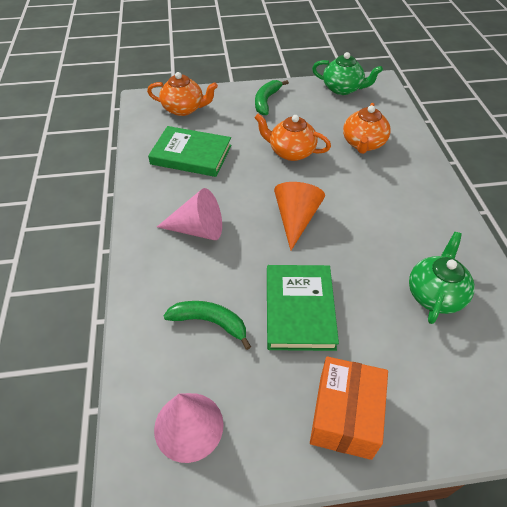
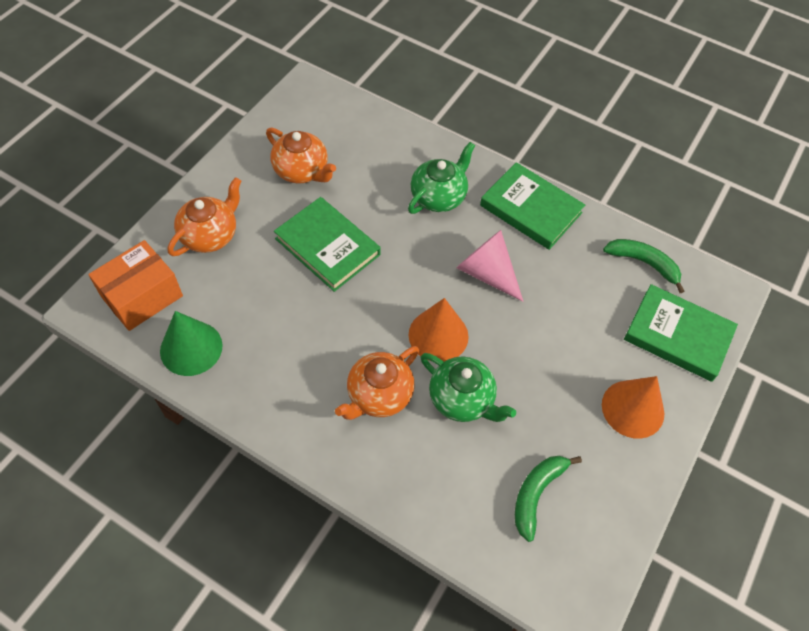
green book: 2 -> 3
green cone: 0 -> 1
orange cone: 1 -> 2
pink cone: 2 -> 1

